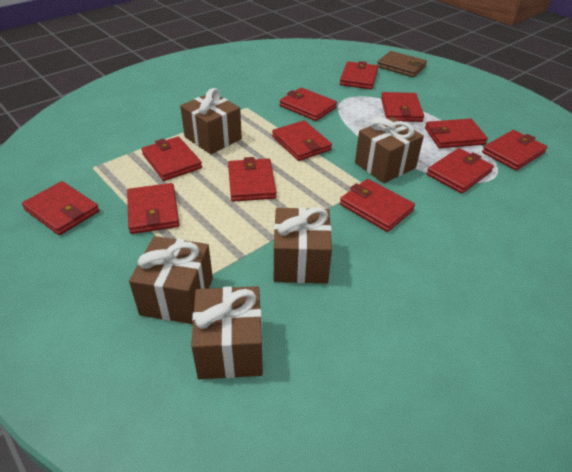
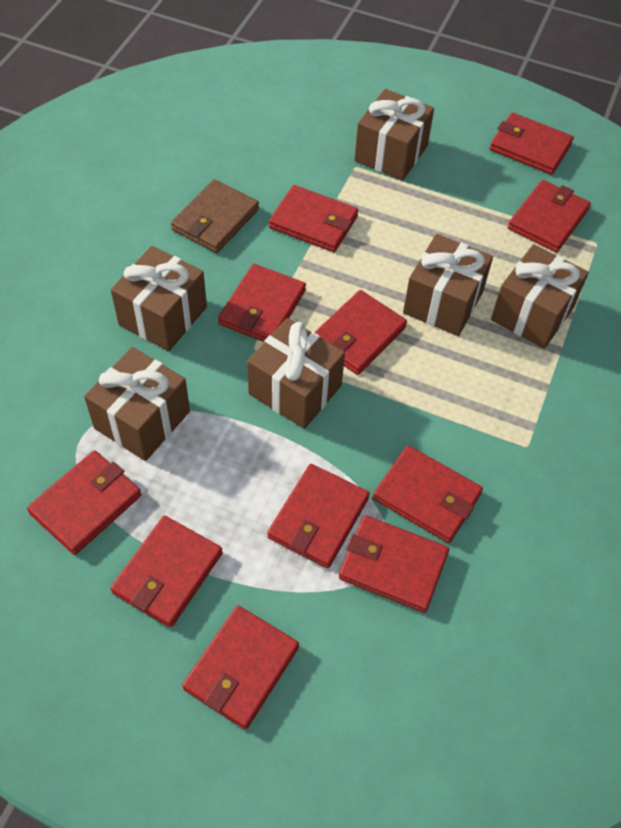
brown gift: 5 -> 6
red wallet: 12 -> 11

